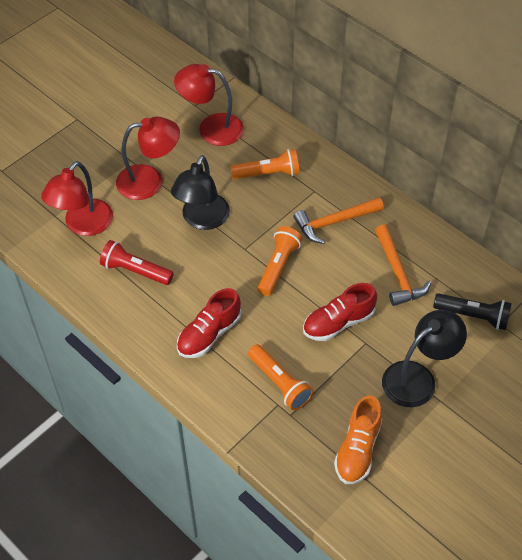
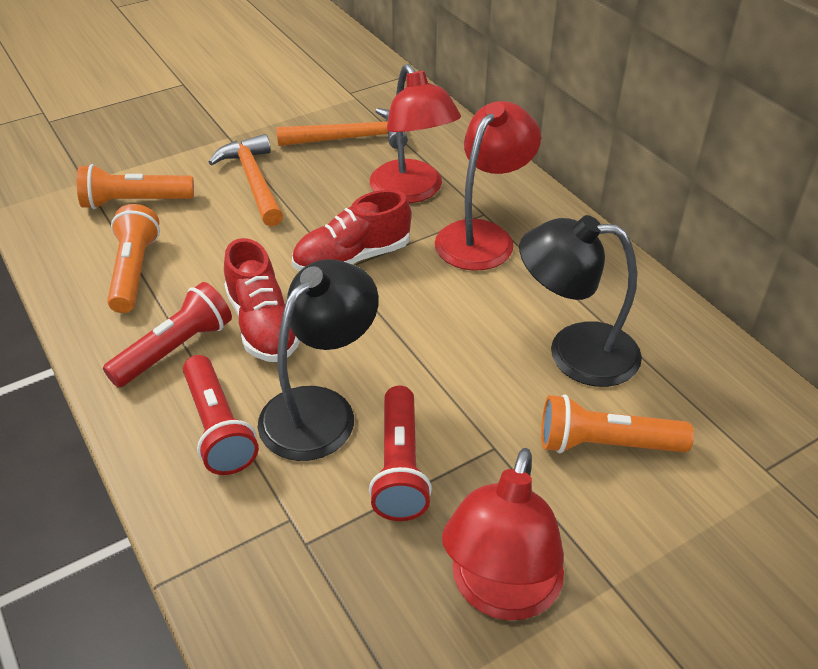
black flashlight: 1 -> 0
orange shoe: 1 -> 0
red flashlight: 1 -> 3

